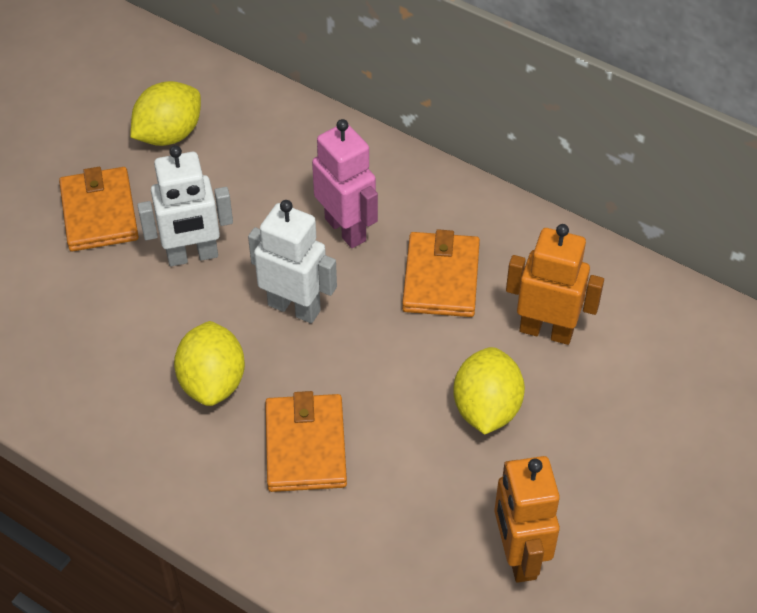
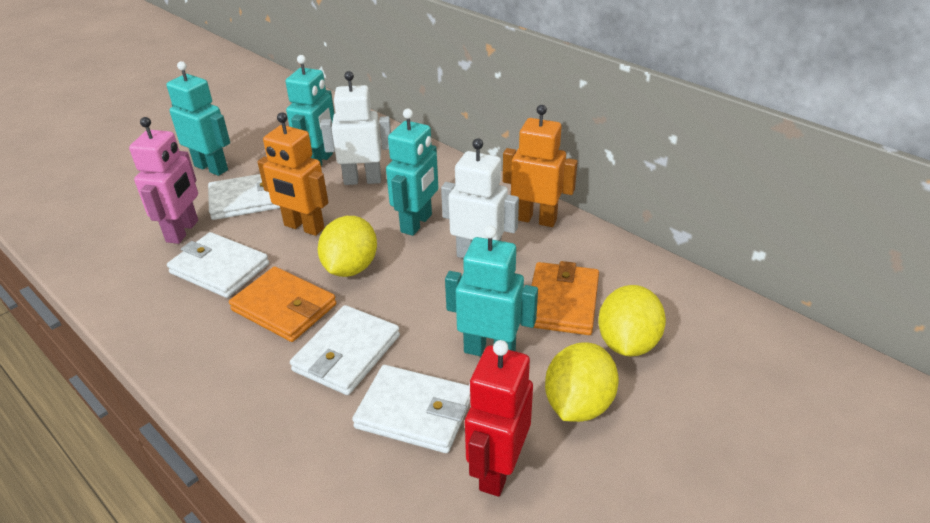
orange wallet: 3 -> 2
red robot: 0 -> 1
turquoise robot: 0 -> 4
white wallet: 0 -> 4

